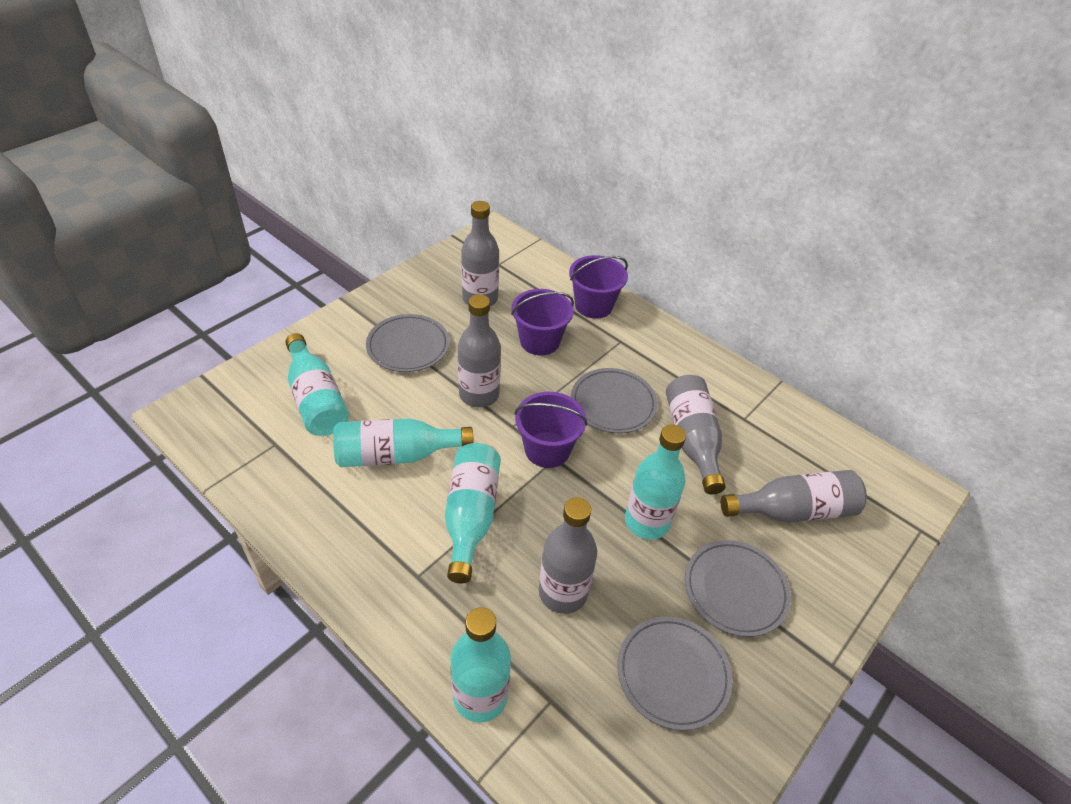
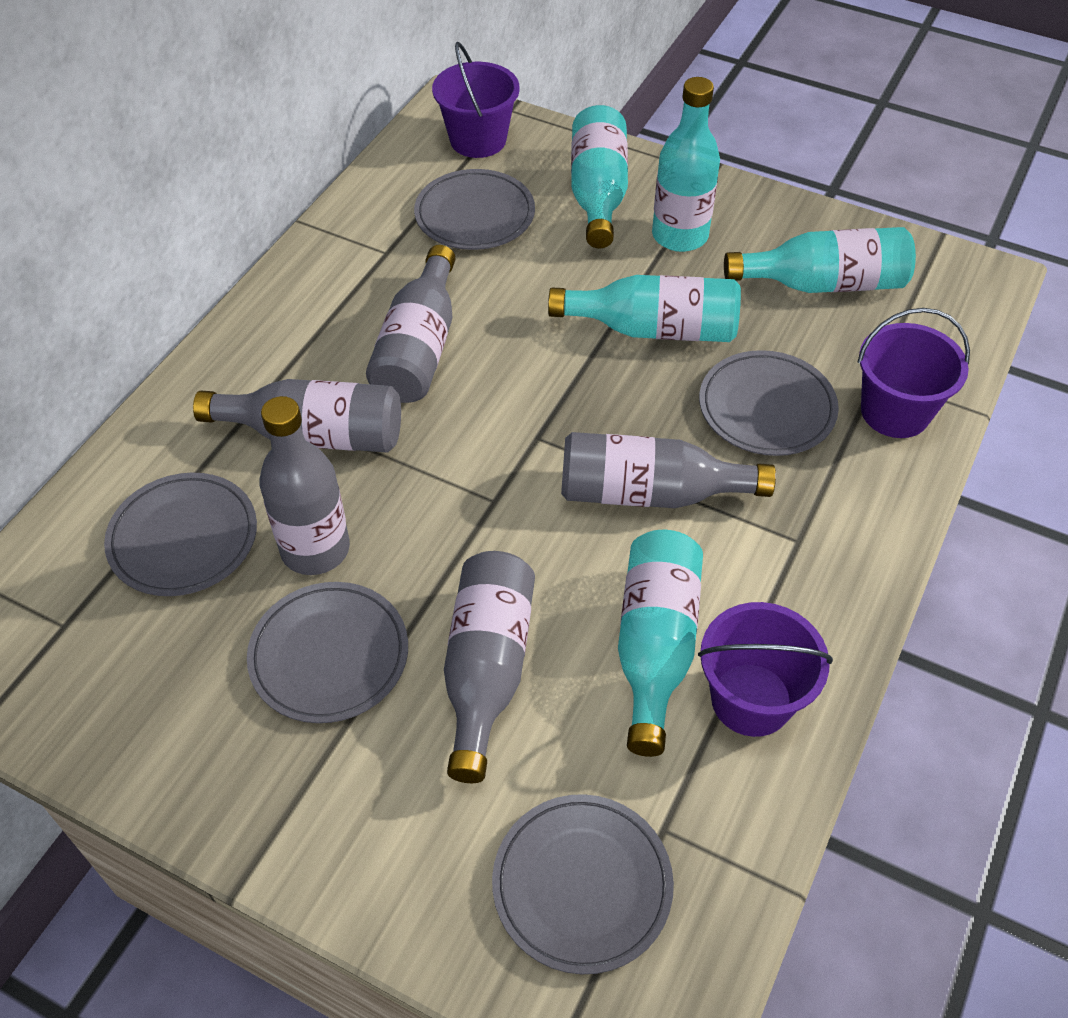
grey plate: 4 -> 5

